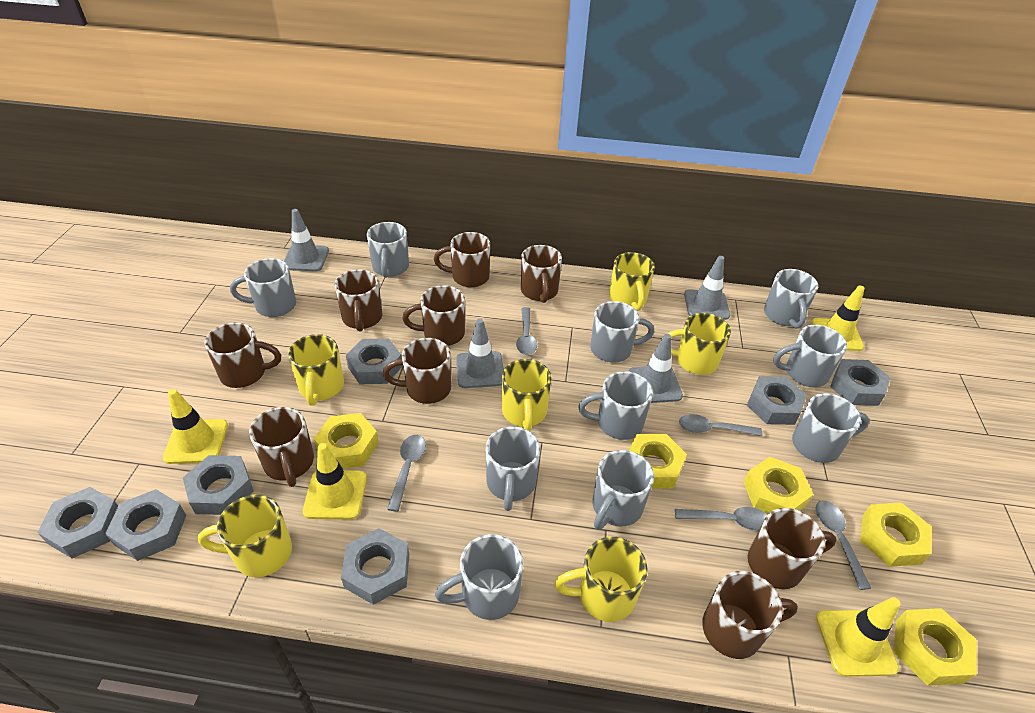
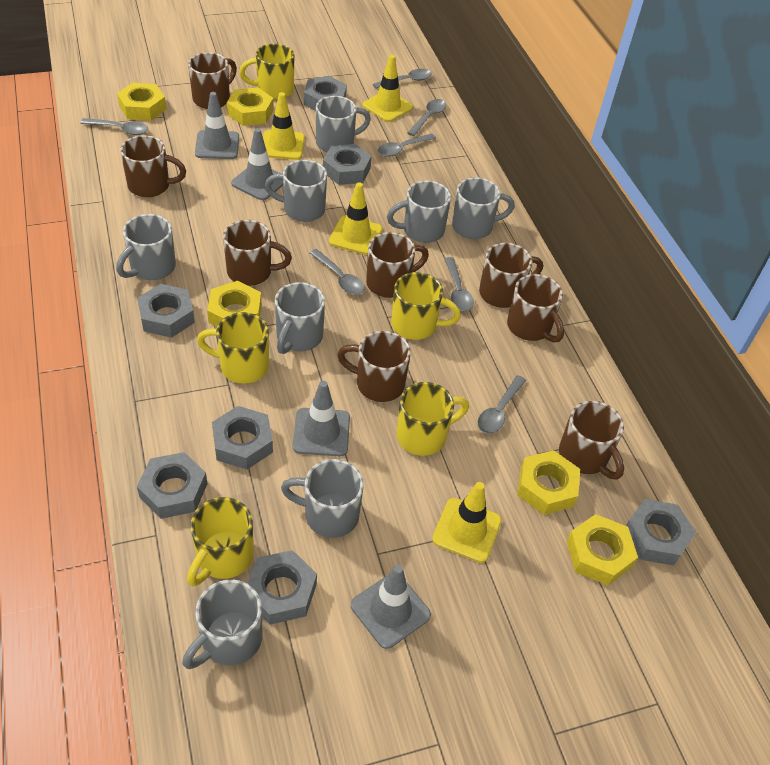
brown mug: 9 -> 8
grey mug: 10 -> 8
grey spoon: 5 -> 7
yellow mug: 6 -> 5

